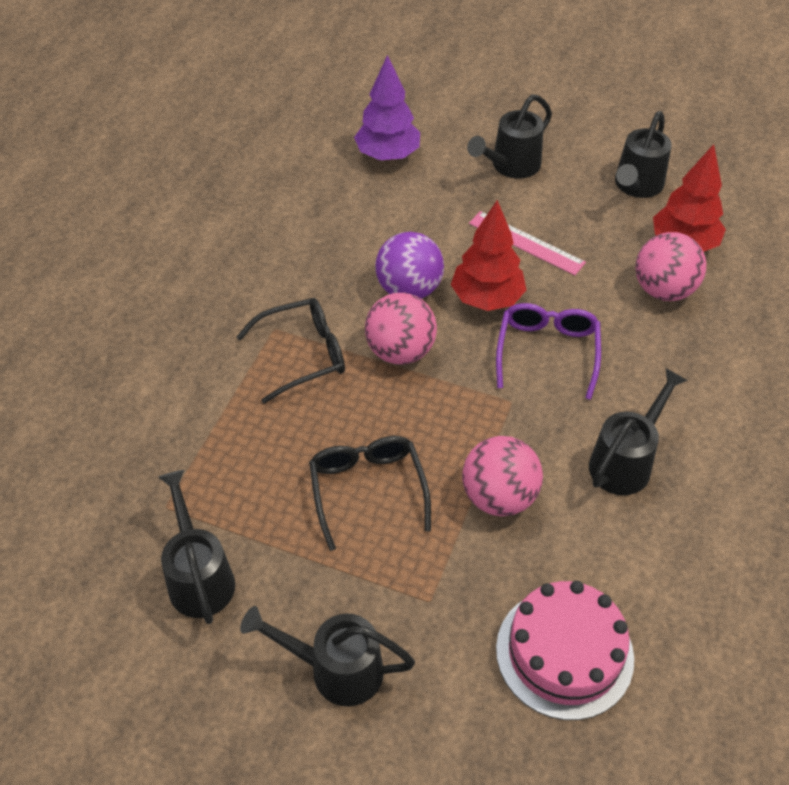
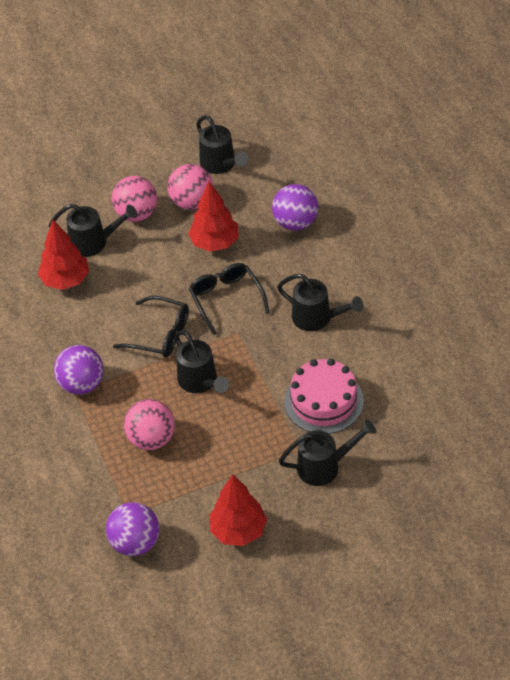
pink ruler: 1 -> 0
purple ball: 1 -> 3
purple glasses: 1 -> 0
purple tree: 1 -> 0
red tree: 2 -> 3

